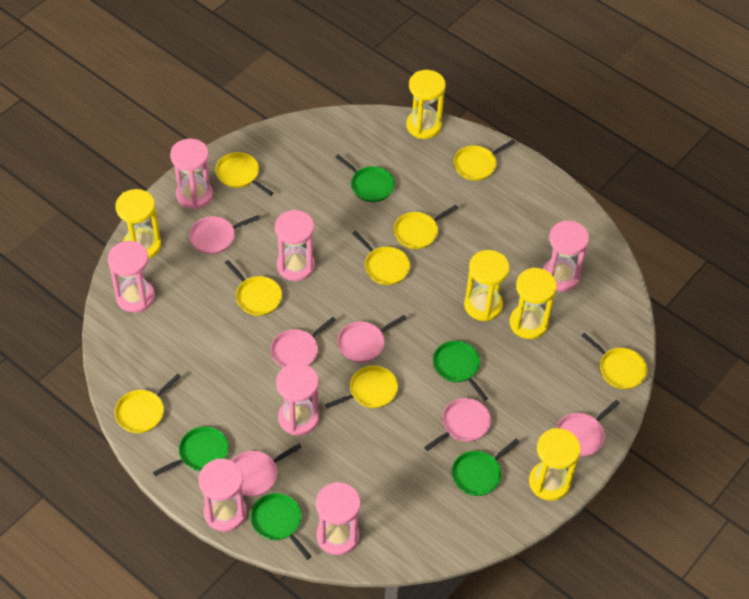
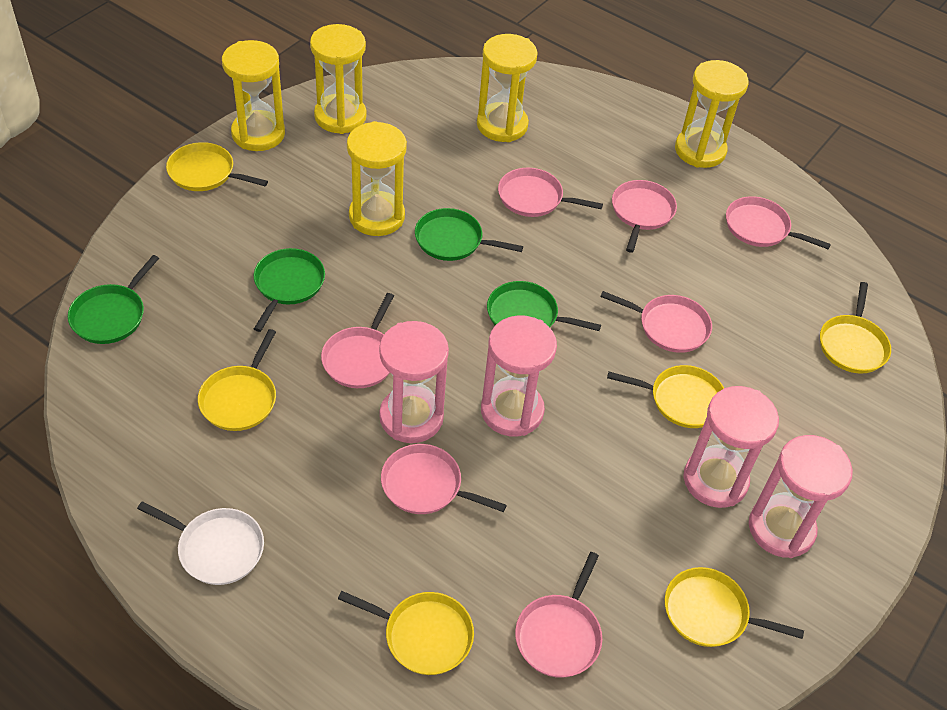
green pan: 5 -> 4
pink hourglass: 7 -> 4
pink pan: 6 -> 7
white pan: 0 -> 1
yellow pan: 8 -> 6

